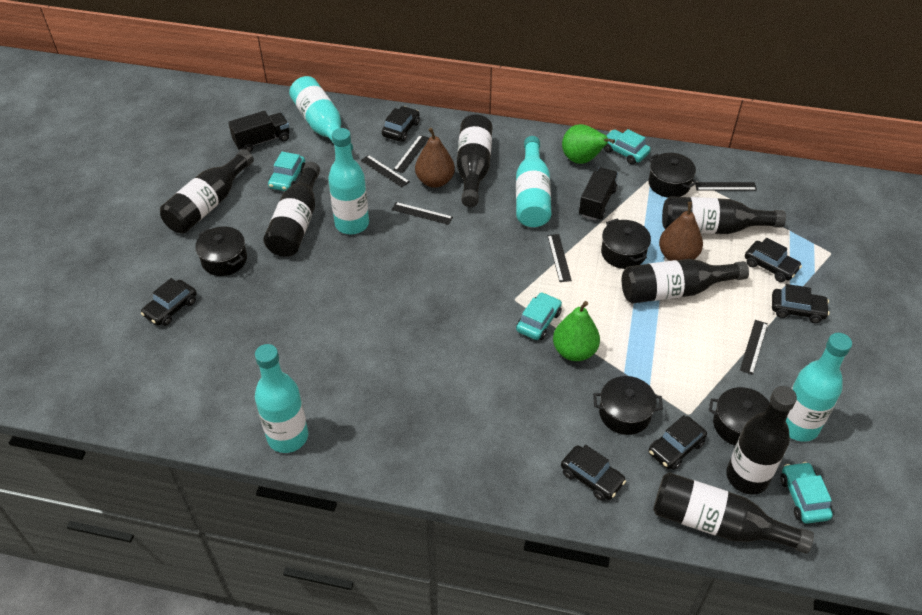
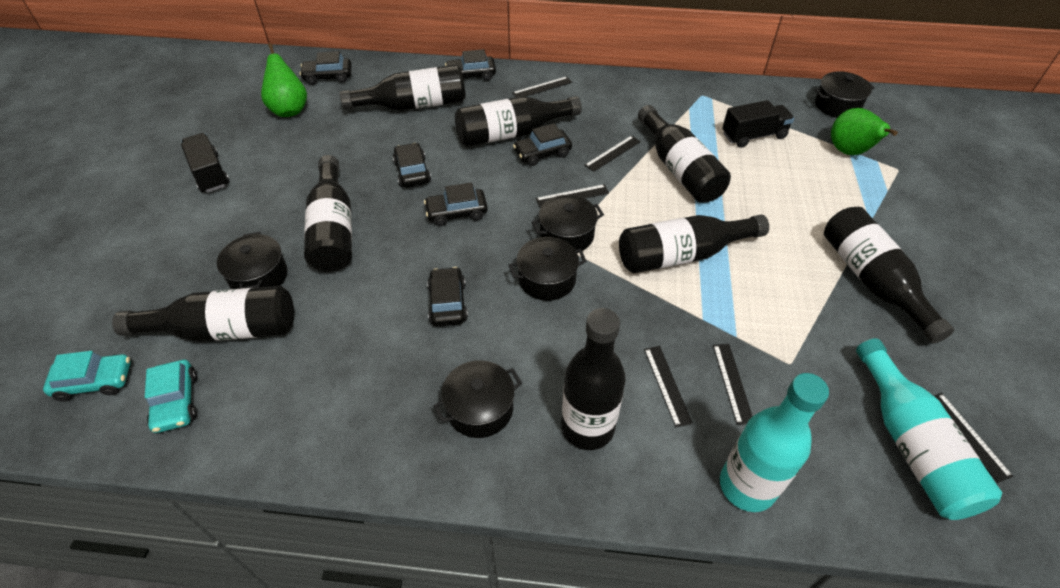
black bottle: 7 -> 8
brown pear: 2 -> 0
turquoise bottle: 5 -> 2
turquoise car: 4 -> 2

